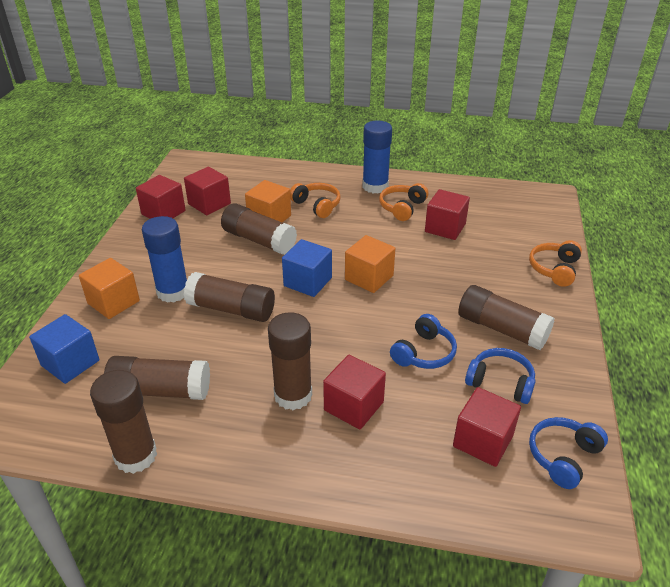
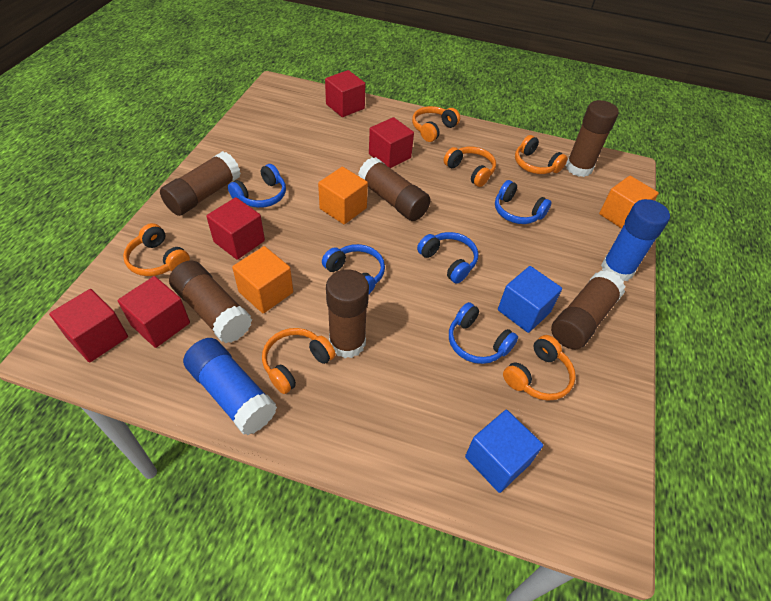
blue headphones: 3 -> 5
orange headphones: 3 -> 6

